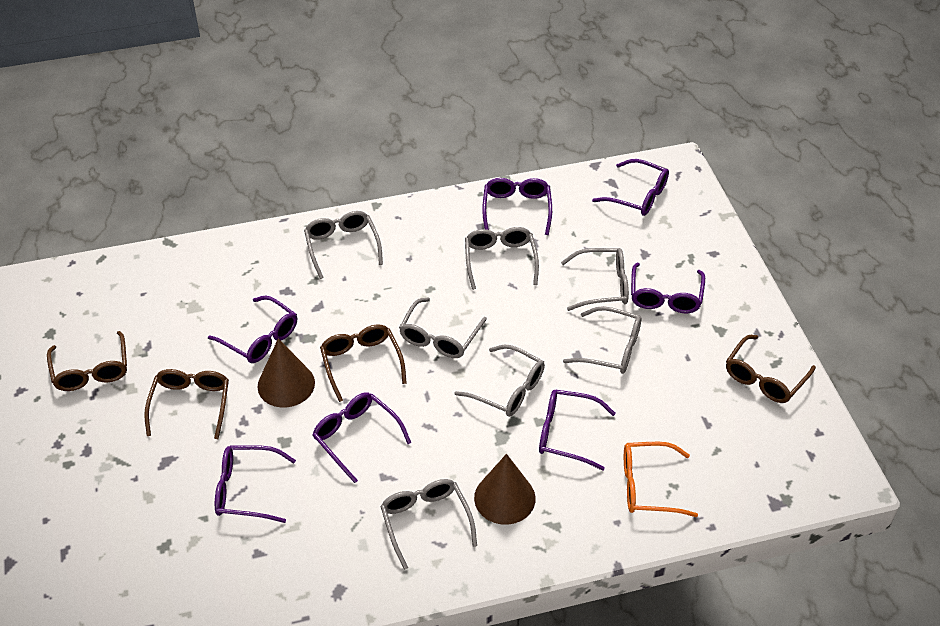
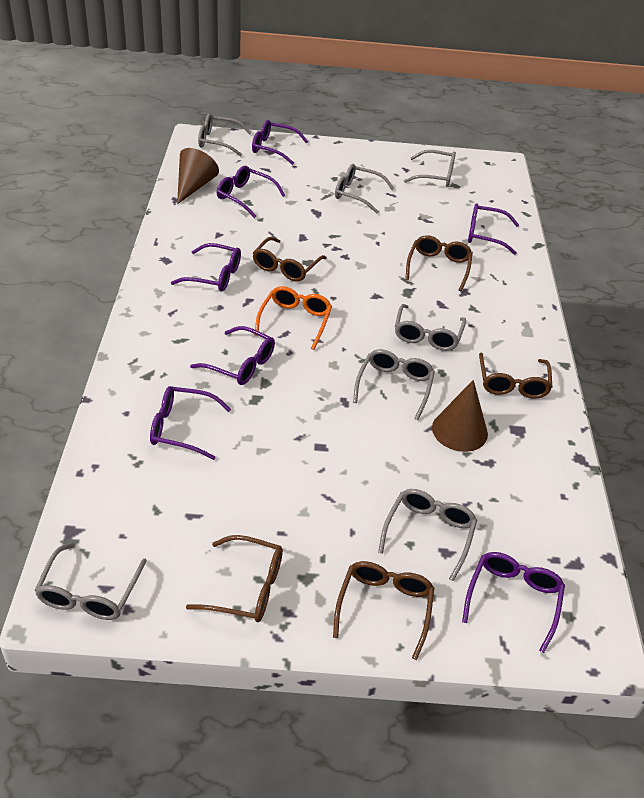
brown glasses: 4 -> 5

